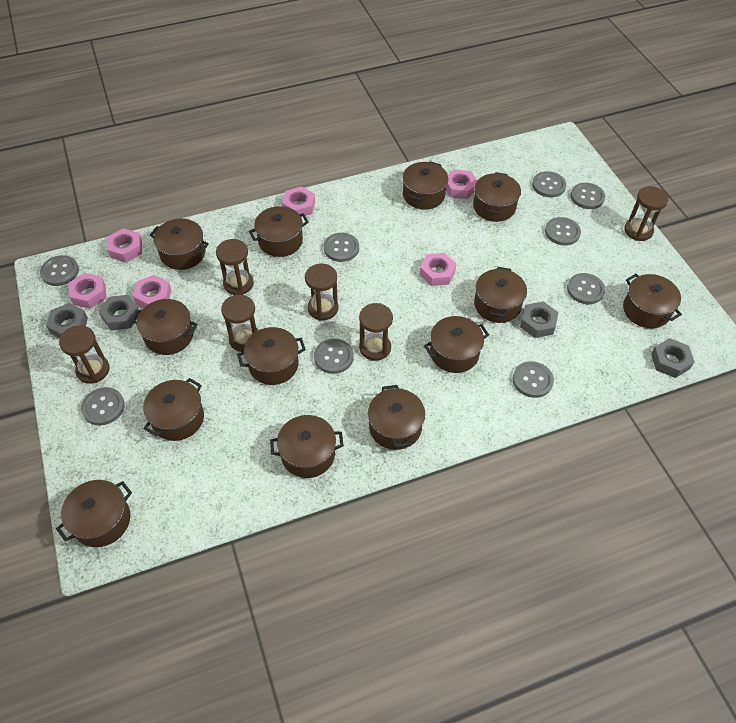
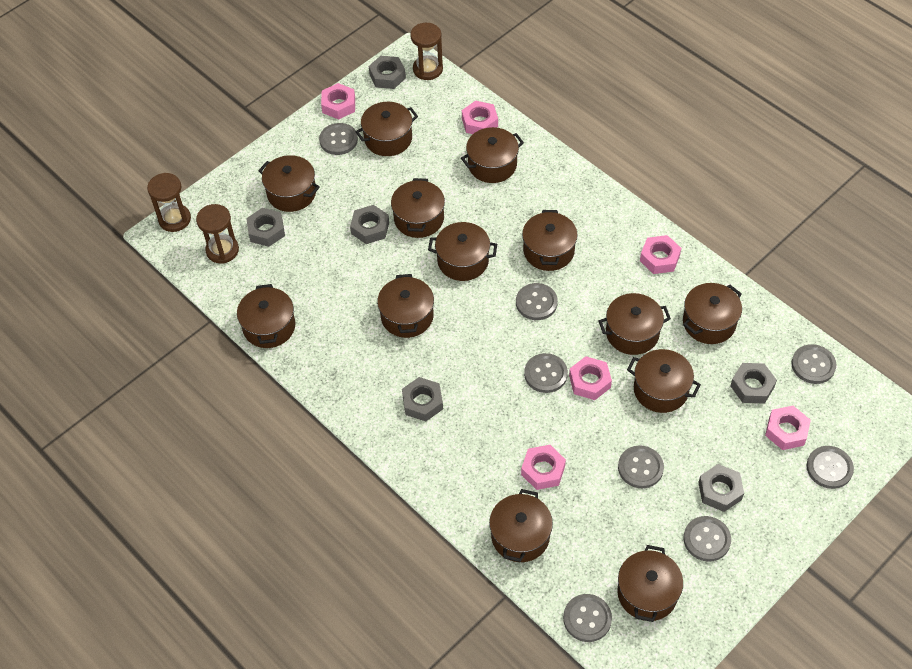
brown hourglass: 6 -> 3
grey button: 9 -> 8
grey nut: 4 -> 6

